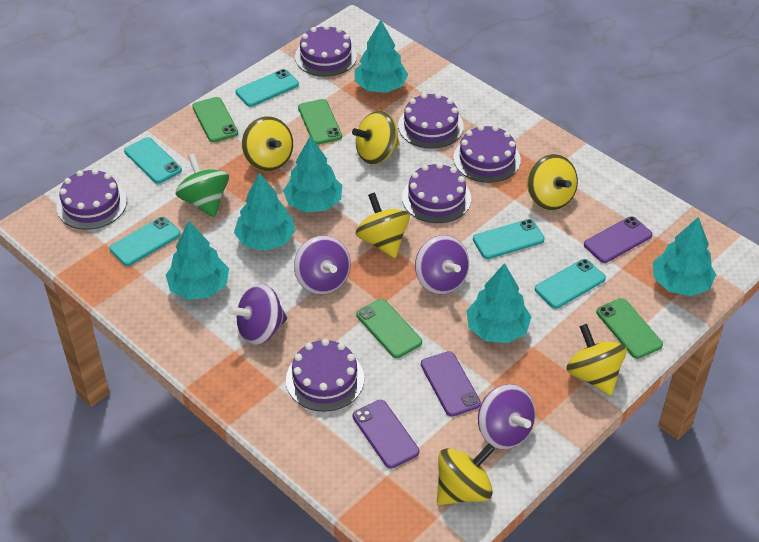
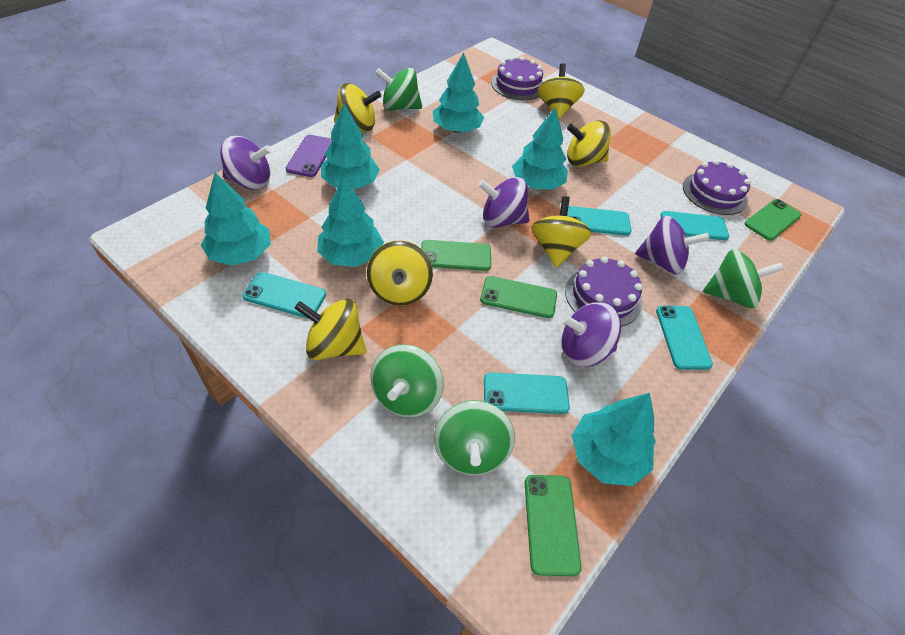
green spinning top: 1 -> 4
purple cake: 6 -> 3
purple phone: 3 -> 1

